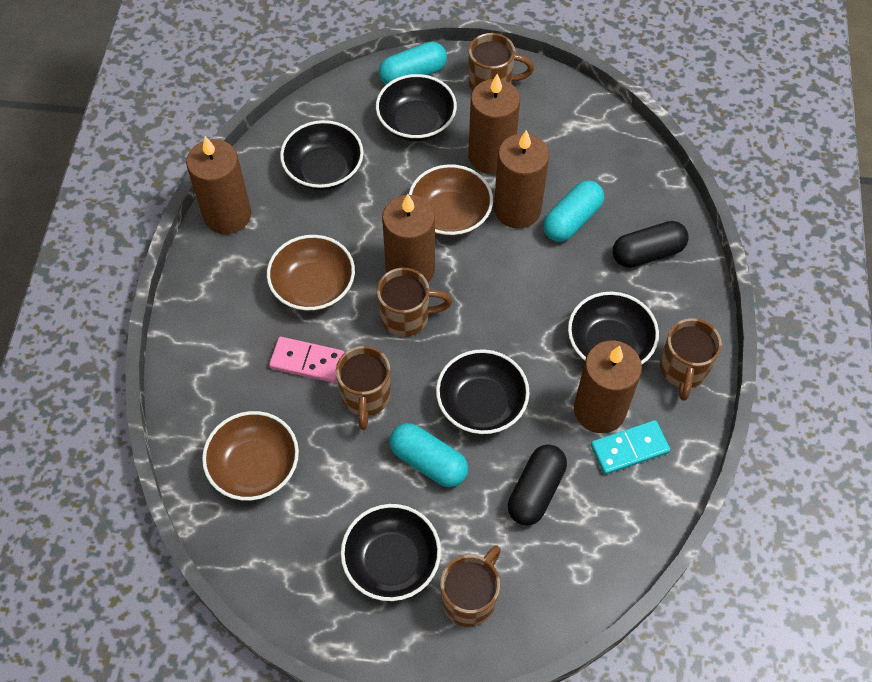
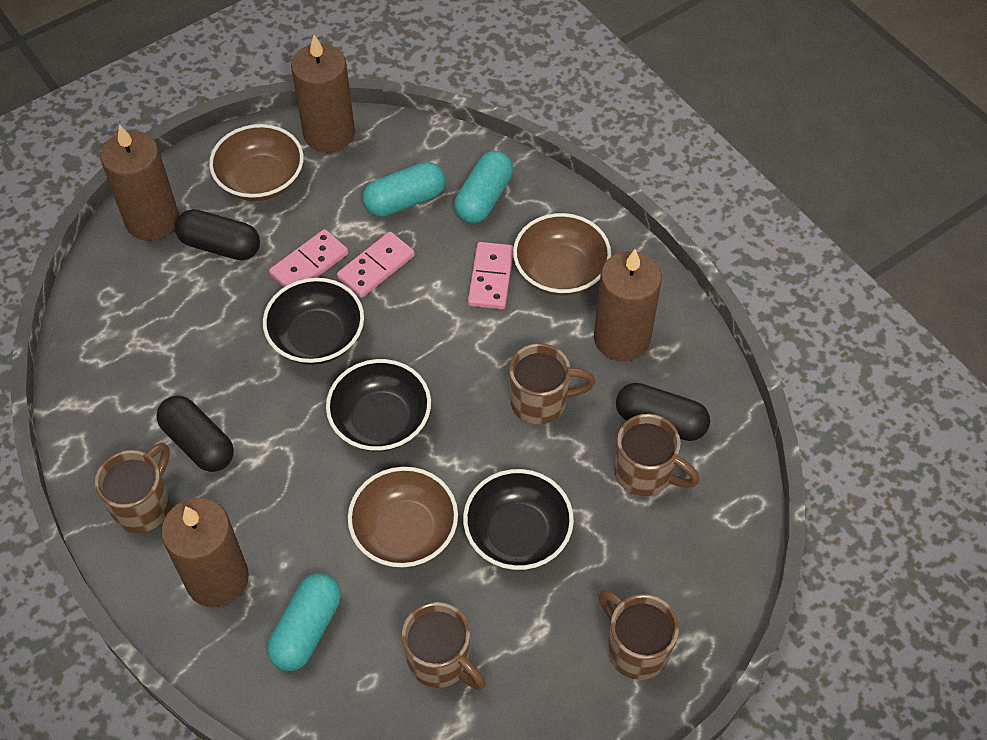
black bowl: 5 -> 3
black capsule: 2 -> 3
brown candle: 5 -> 4
pink domino: 1 -> 3
turquoise domino: 1 -> 0

